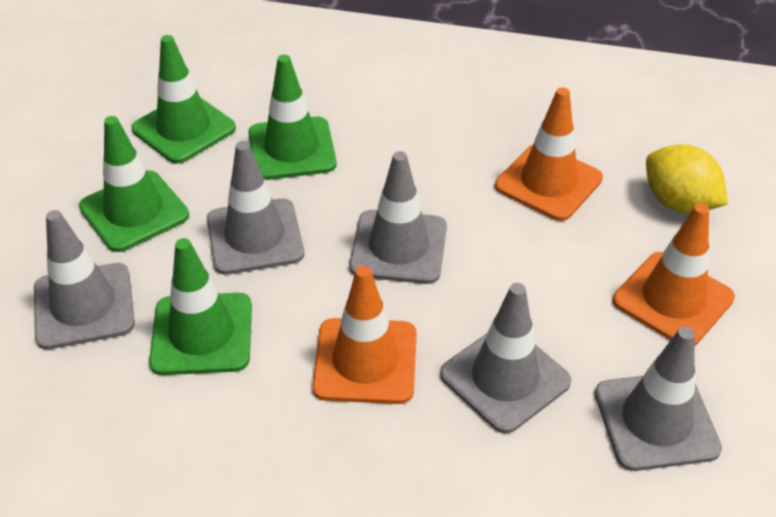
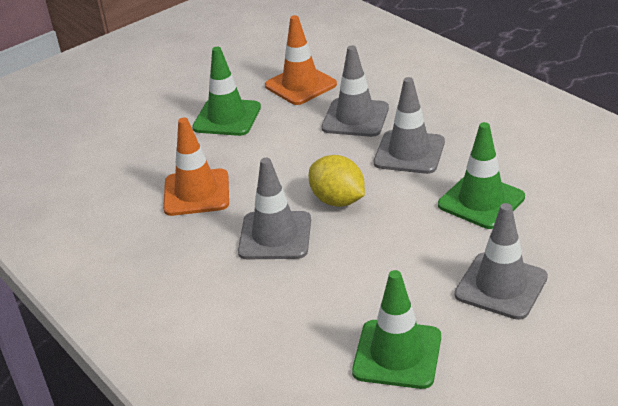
green traffic cone: 4 -> 3
grey traffic cone: 5 -> 4
orange traffic cone: 3 -> 2

